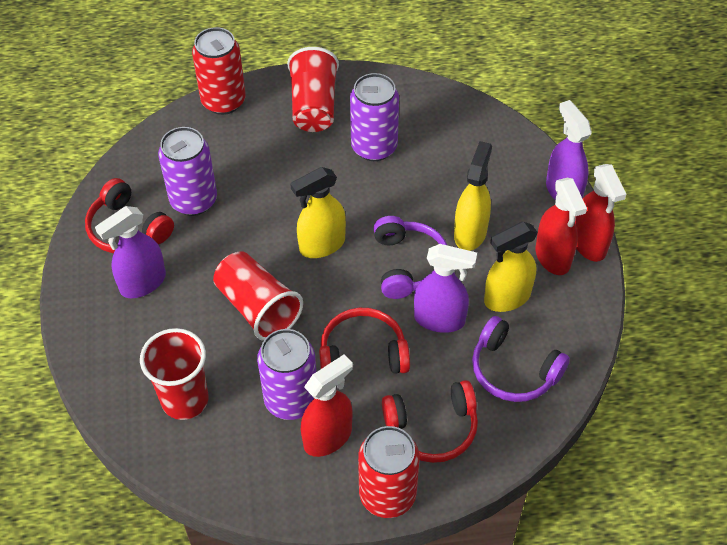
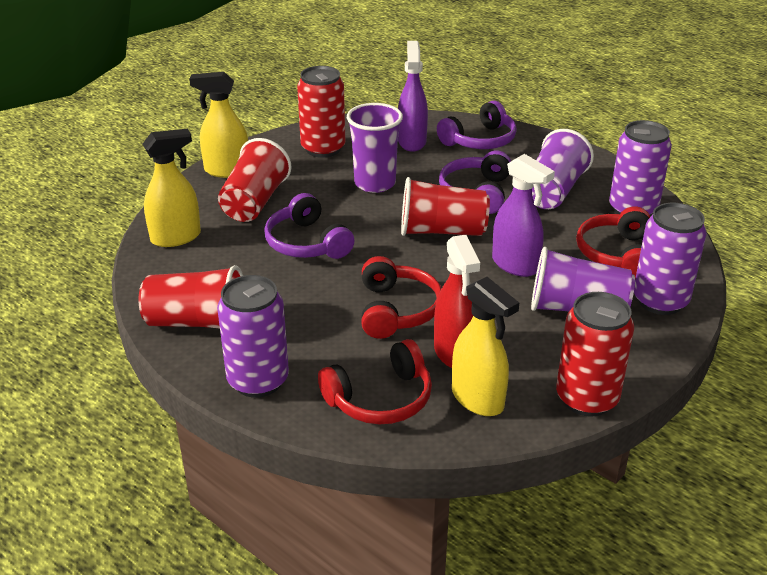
purple cup: 0 -> 3
purple headphones: 2 -> 3
purple spray bottle: 3 -> 2
red spray bottle: 3 -> 1

